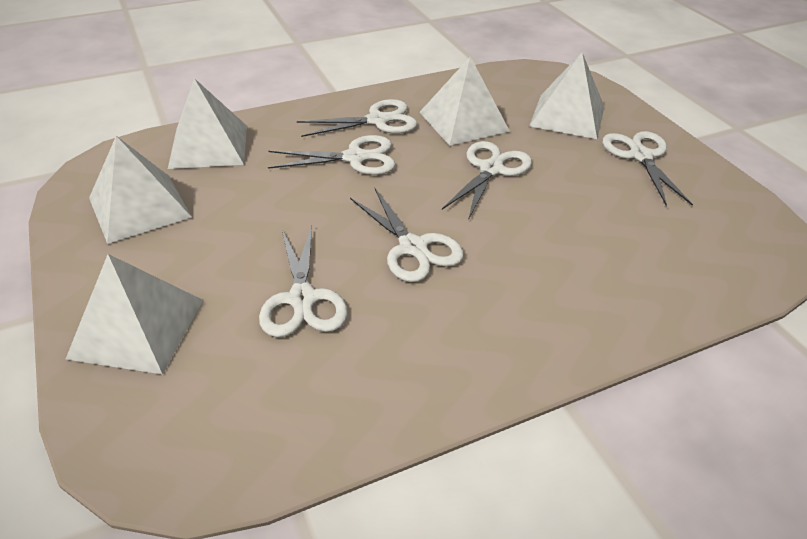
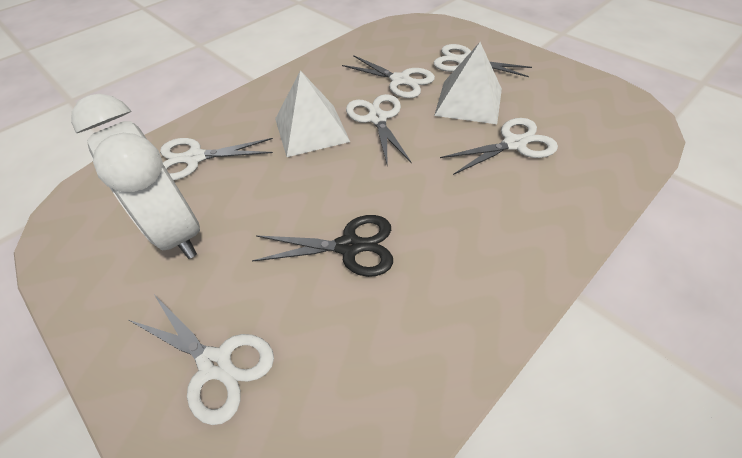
black scissors: 0 -> 1
white clock: 0 -> 1
white pyramid: 5 -> 2

